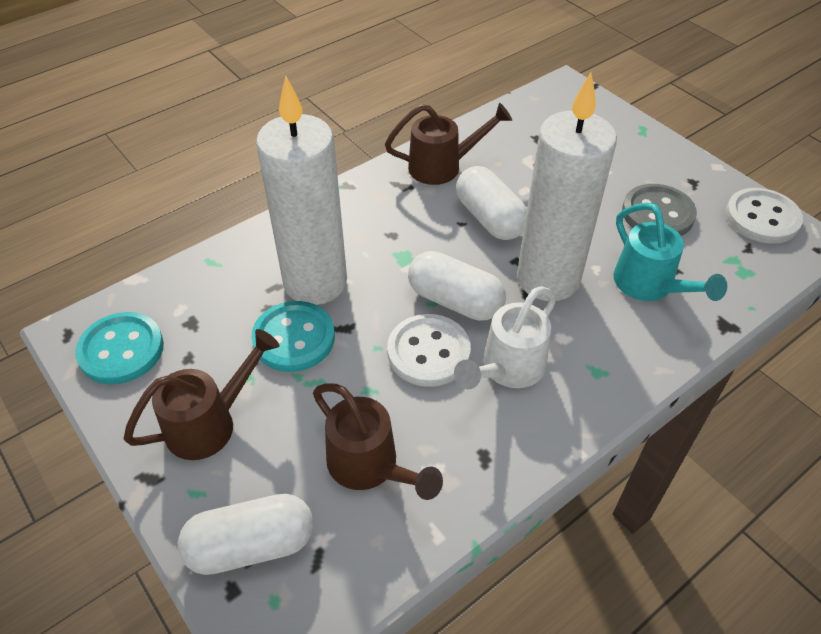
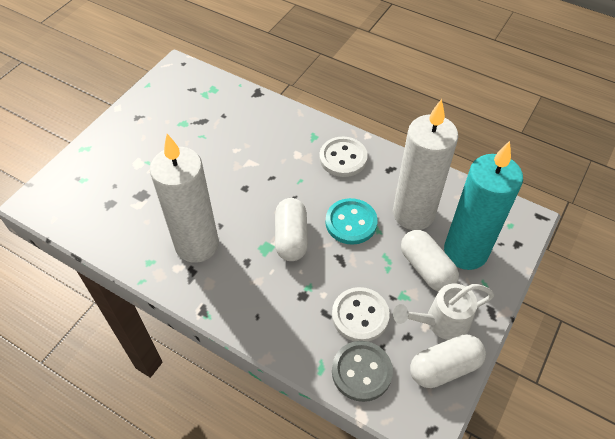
brown watering can: 3 -> 0
turquoise button: 2 -> 1
turquoise candle: 0 -> 1
turquoise watering can: 1 -> 0

